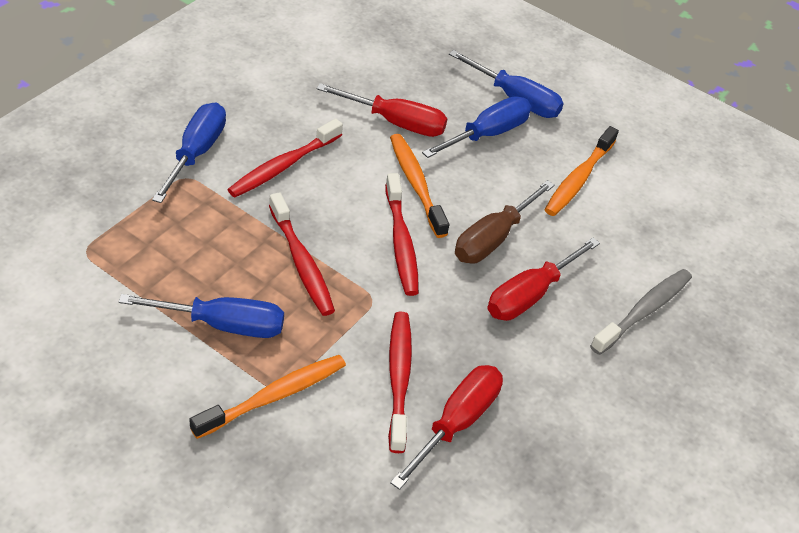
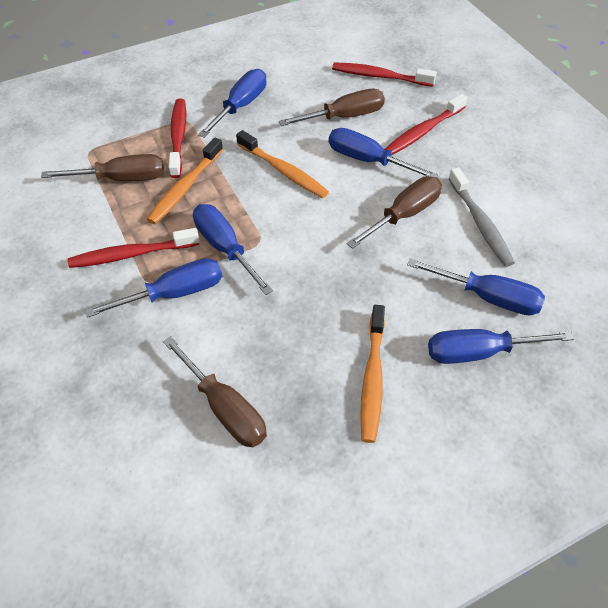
blue screwdriver: 4 -> 6
brown screwdriver: 1 -> 4
red screwdriver: 3 -> 0

